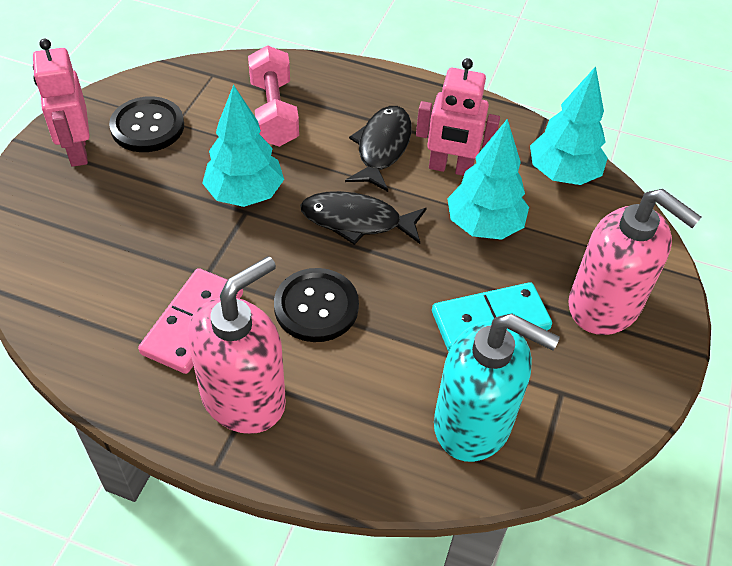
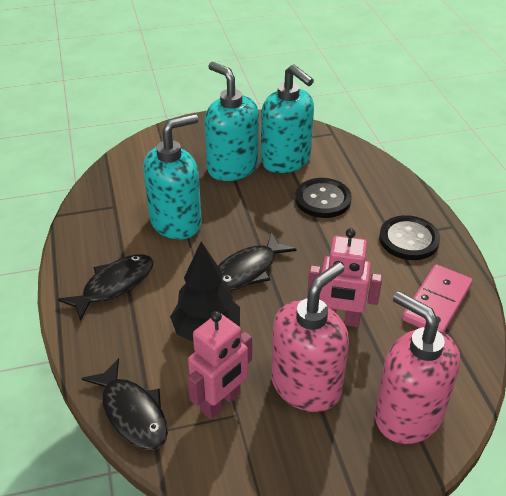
black fish: 2 -> 3
black tree: 0 -> 1
pink dumbbell: 1 -> 0
turquoise domino: 1 -> 0
turquoise soap dispenser: 1 -> 3
turquoise tree: 3 -> 0

